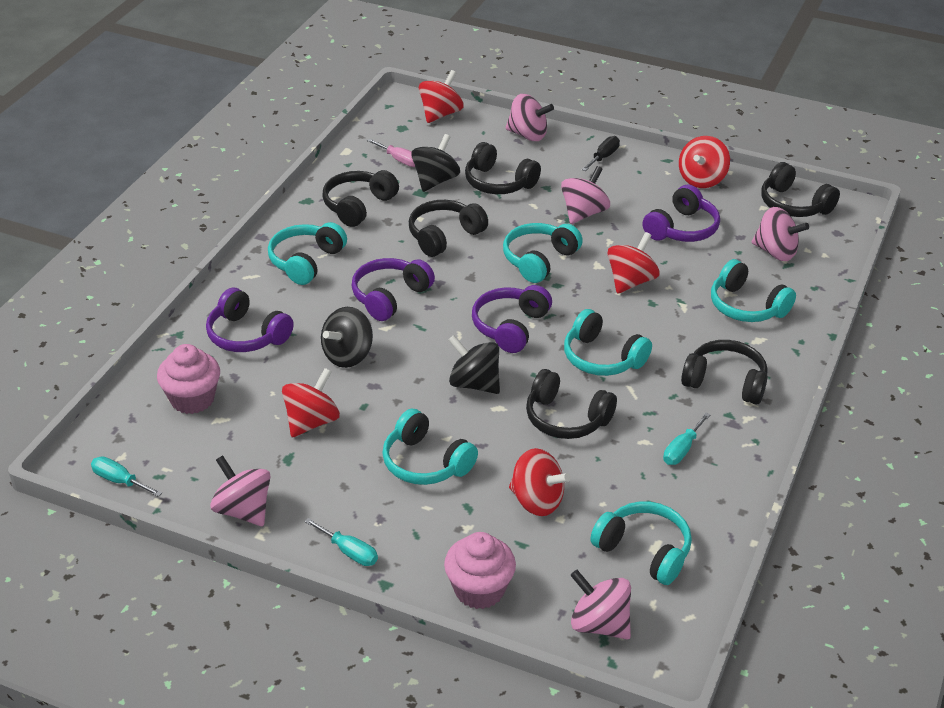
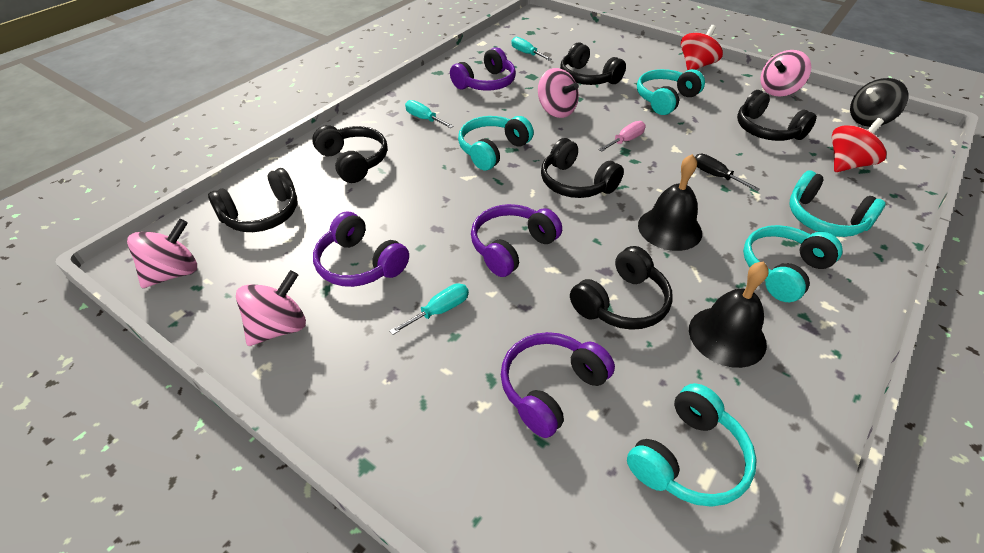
black bell: 0 -> 2
black spinning top: 3 -> 1
pink cupcake: 2 -> 0
pink spinning top: 5 -> 4
red spinning top: 5 -> 2
turquoise headphones: 6 -> 5

